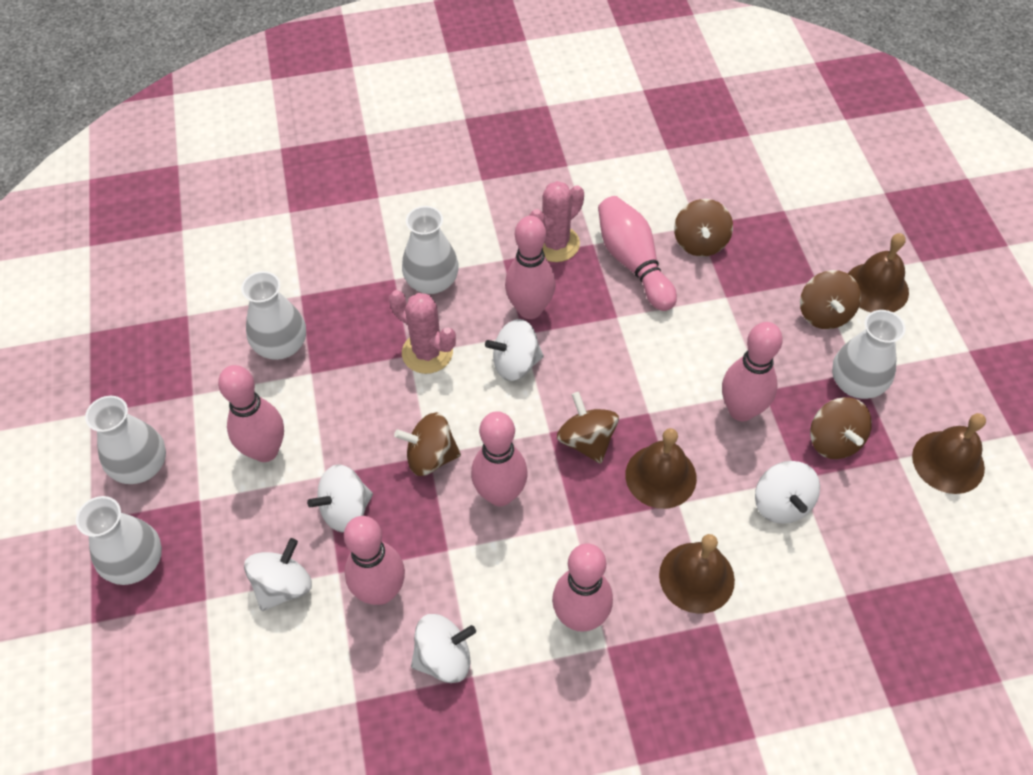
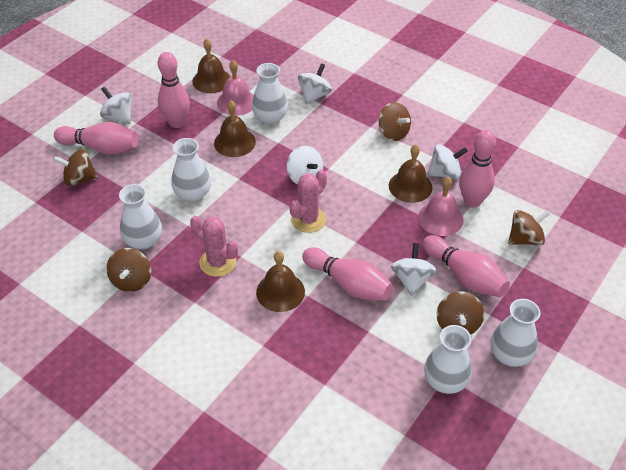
pink bell: 0 -> 2
pink bowling pin: 7 -> 5

